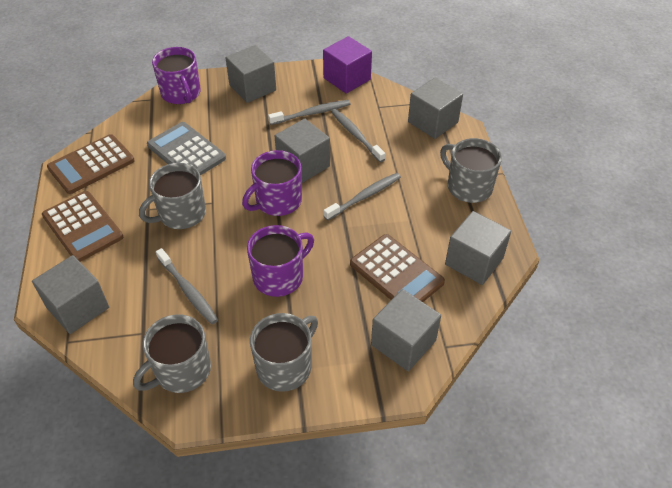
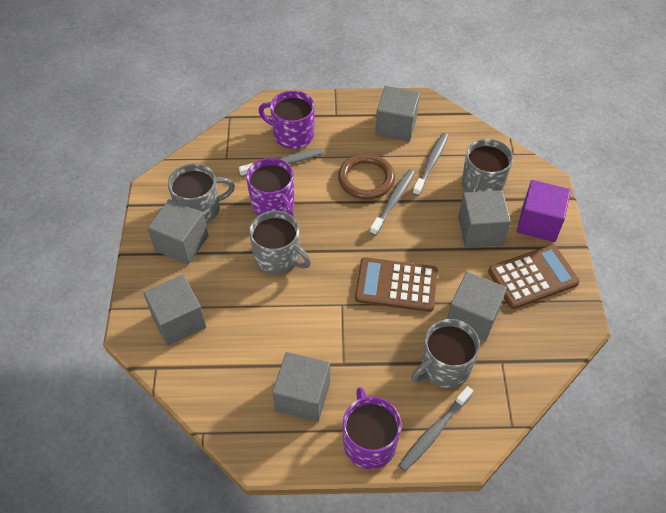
brown calculator: 3 -> 2
brown ring: 0 -> 1
grey calculator: 1 -> 0

